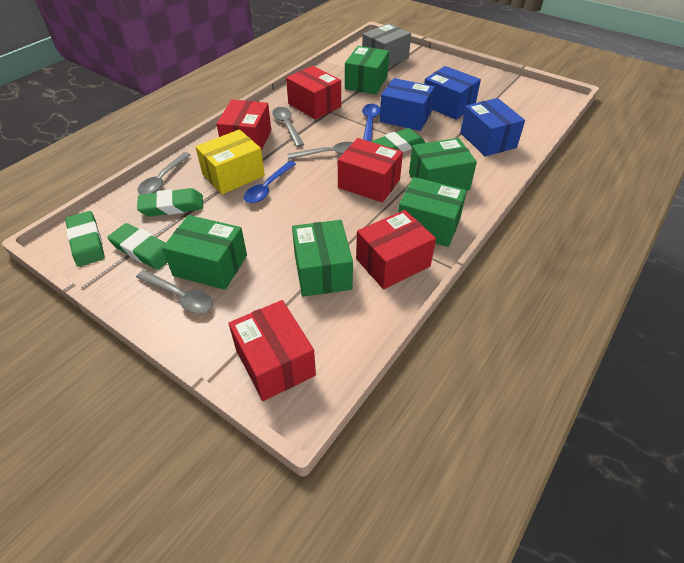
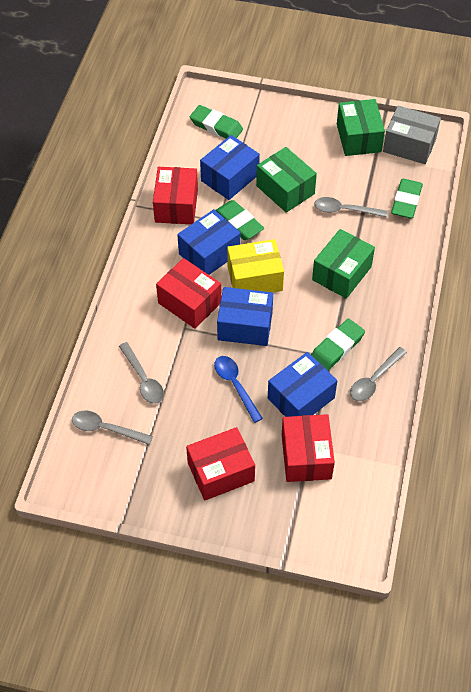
blue box: 3 -> 4
blue spoon: 2 -> 1
green box: 5 -> 3
red box: 5 -> 4

